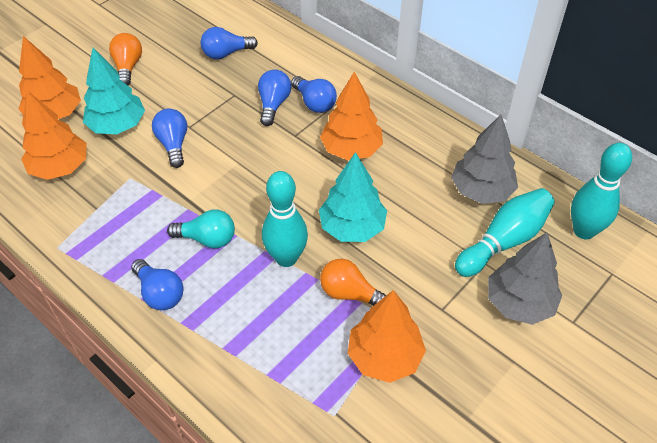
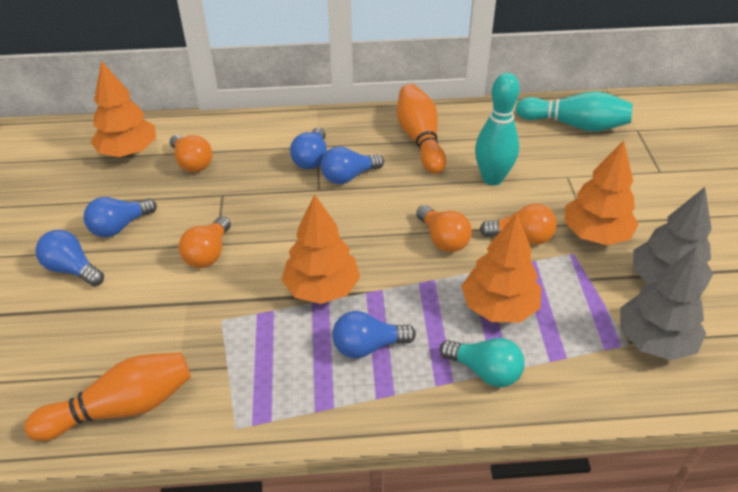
orange bowling pin: 0 -> 2
orange light bulb: 2 -> 4
turquoise bowling pin: 3 -> 2
turquoise tree: 2 -> 0

